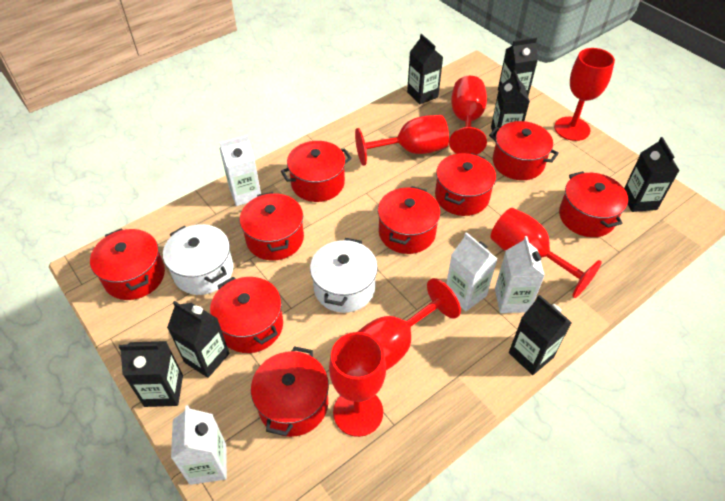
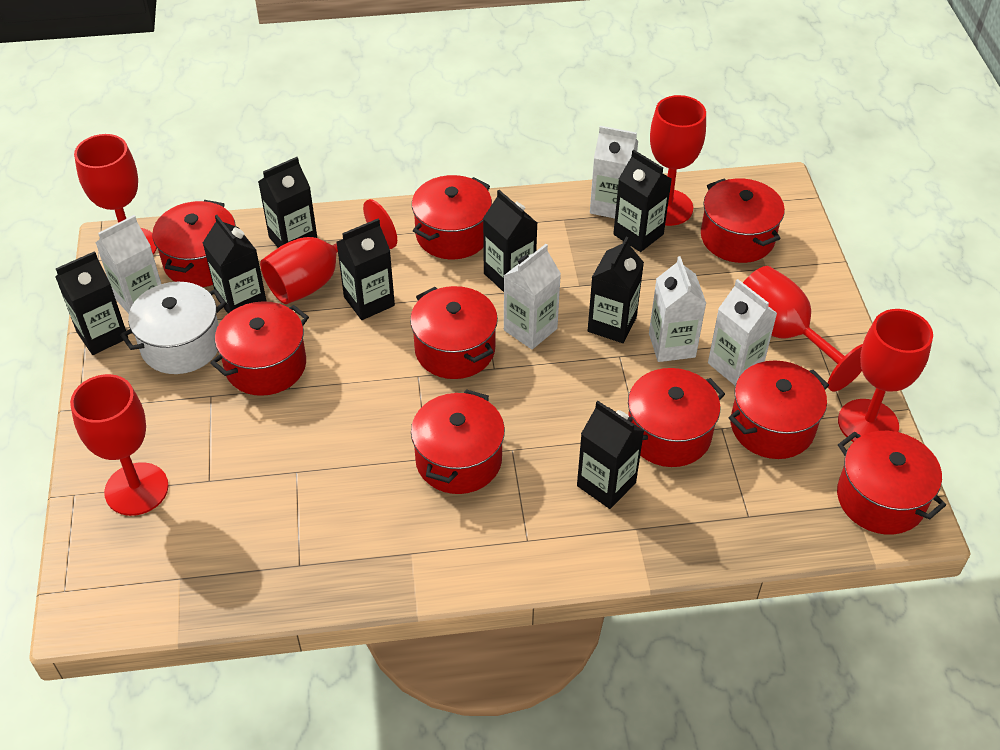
black carton: 7 -> 8
white carton: 4 -> 5
white pot: 2 -> 1

